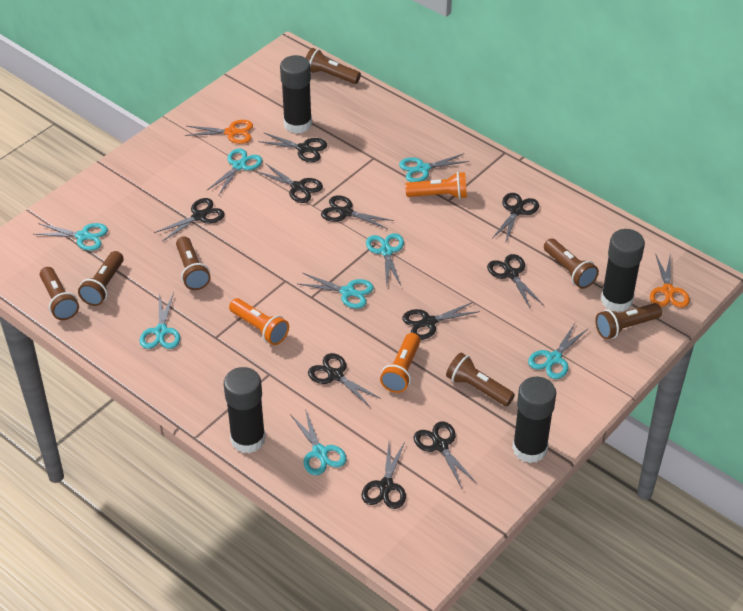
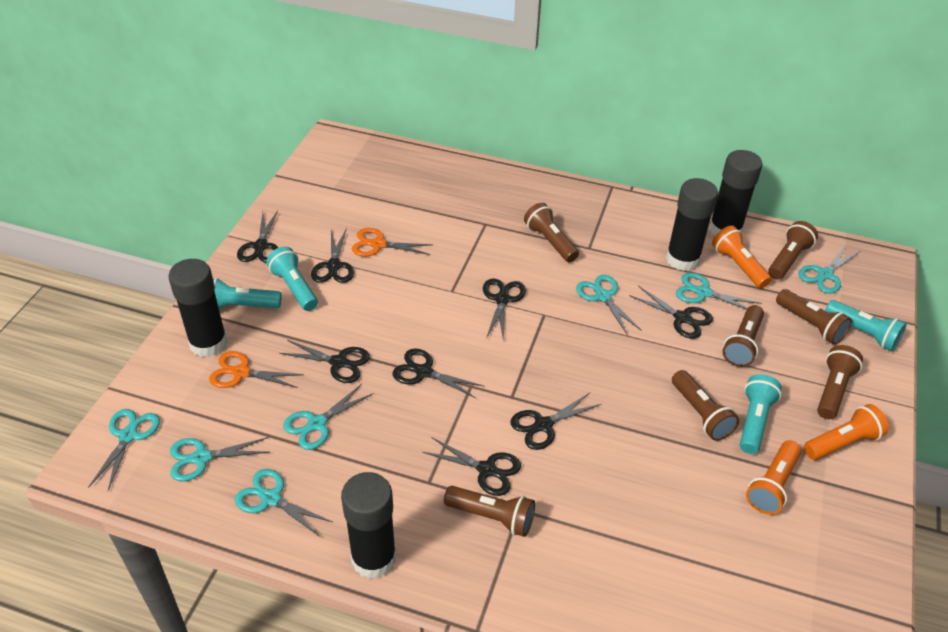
black scissors: 10 -> 8
turquoise flashlight: 0 -> 4
turquoise scissors: 8 -> 7

